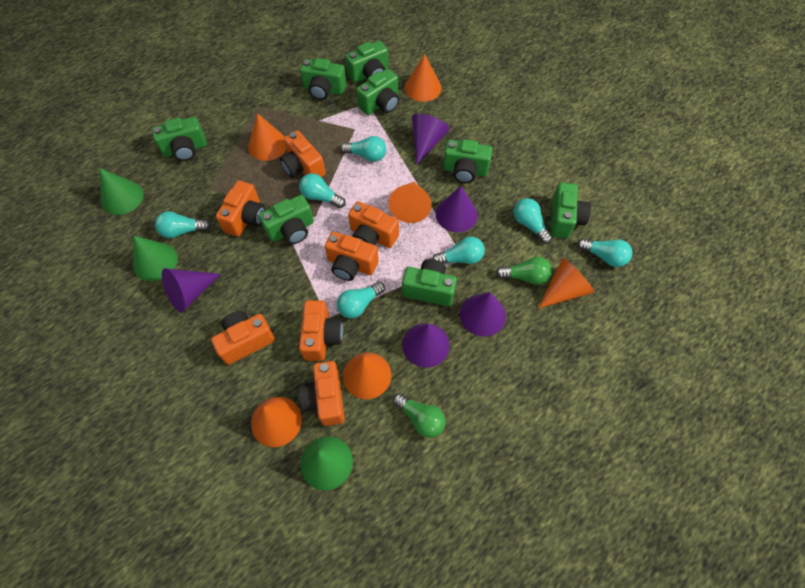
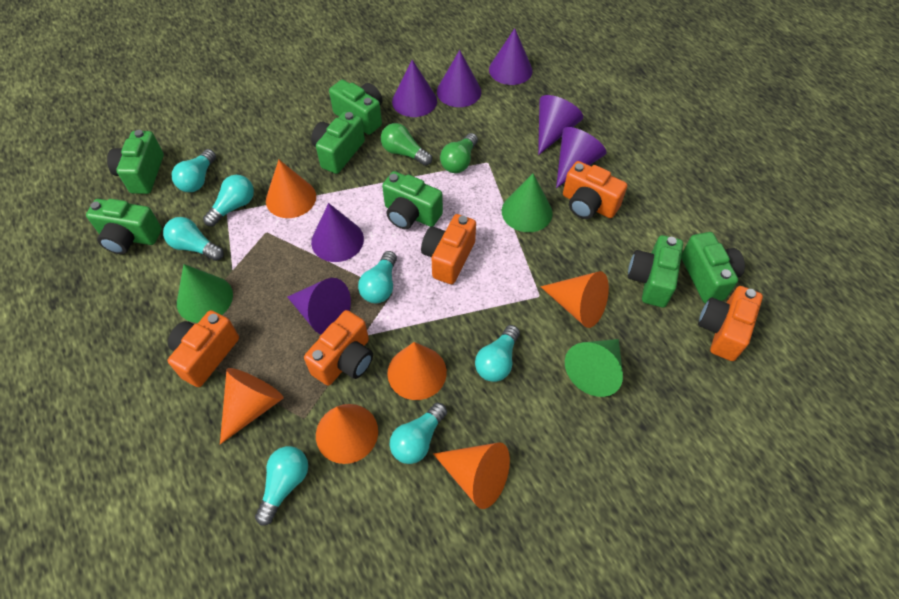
green camera: 8 -> 7
orange camera: 7 -> 5
purple cone: 5 -> 7

